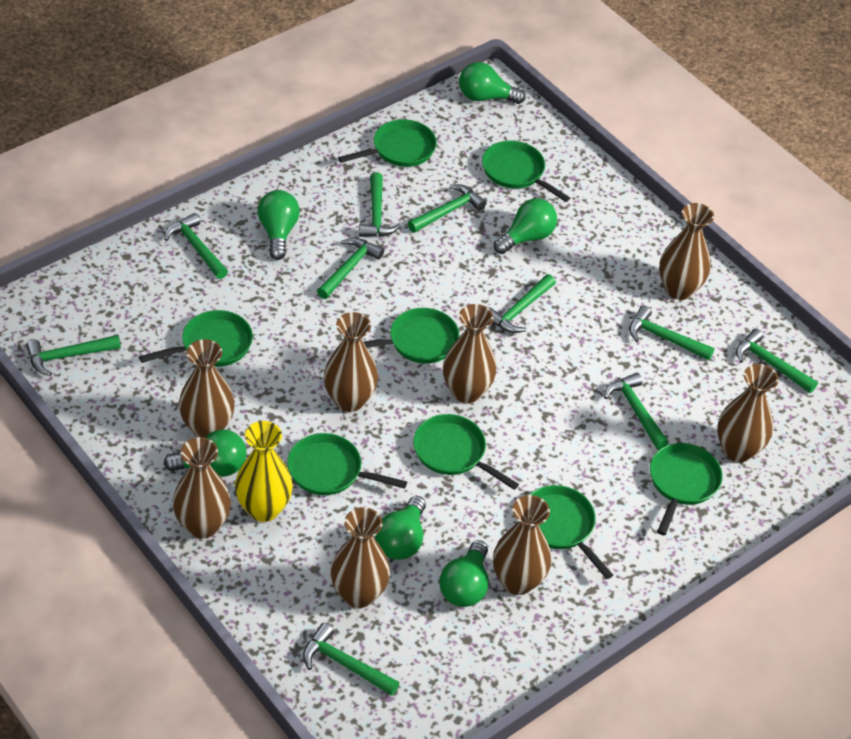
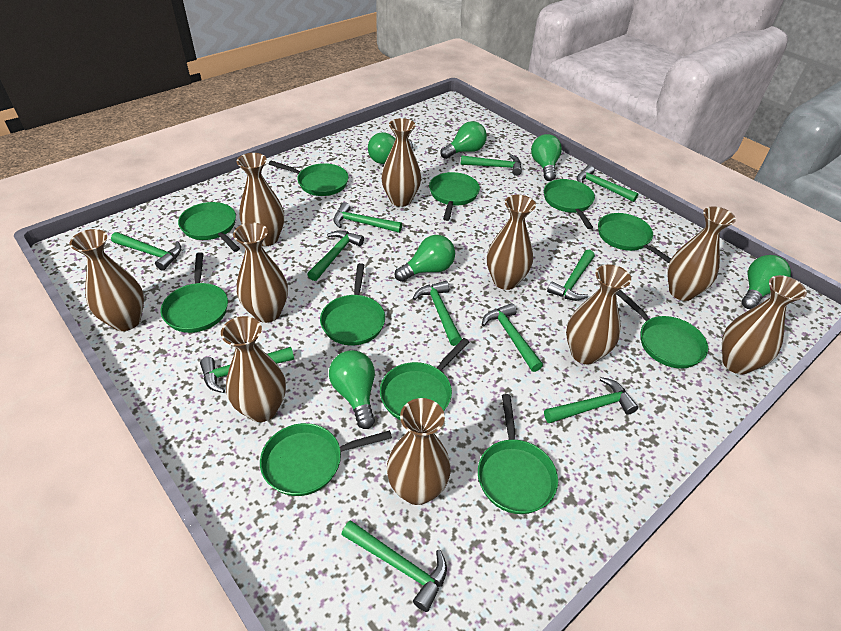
brown vase: 8 -> 10
green hammer: 10 -> 11
green pan: 8 -> 11
yellow vase: 1 -> 0

